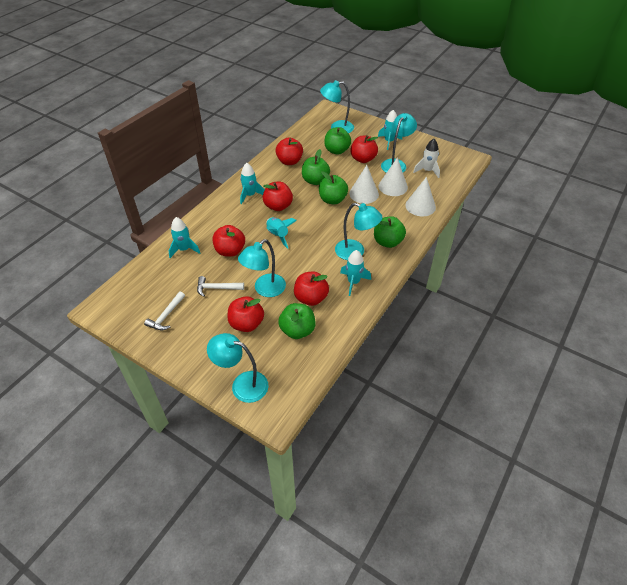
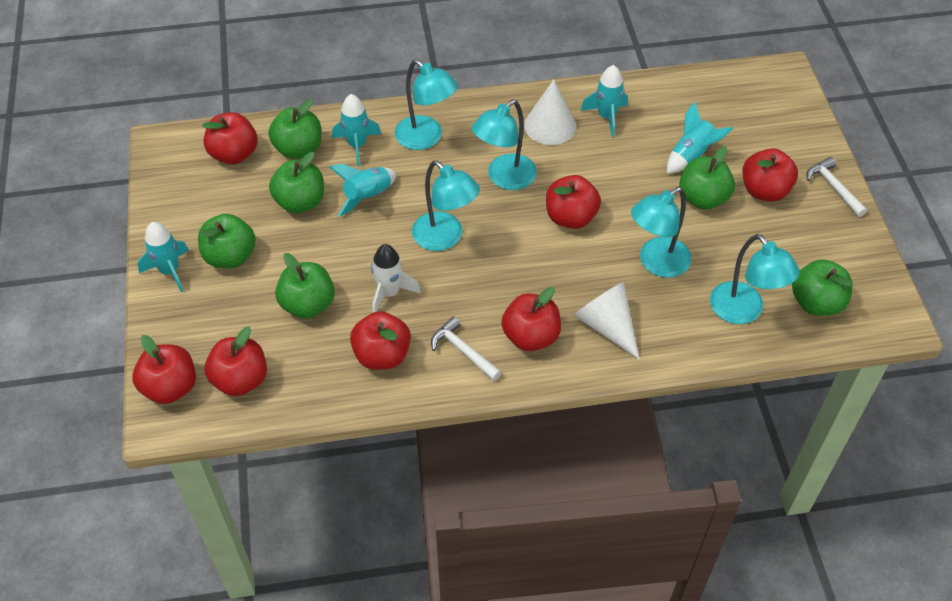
green apple: 5 -> 6
red apple: 6 -> 7
white cone: 3 -> 2

